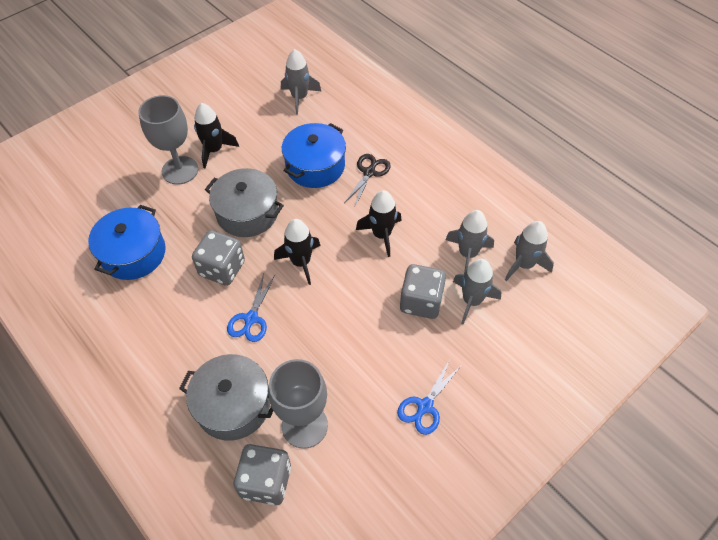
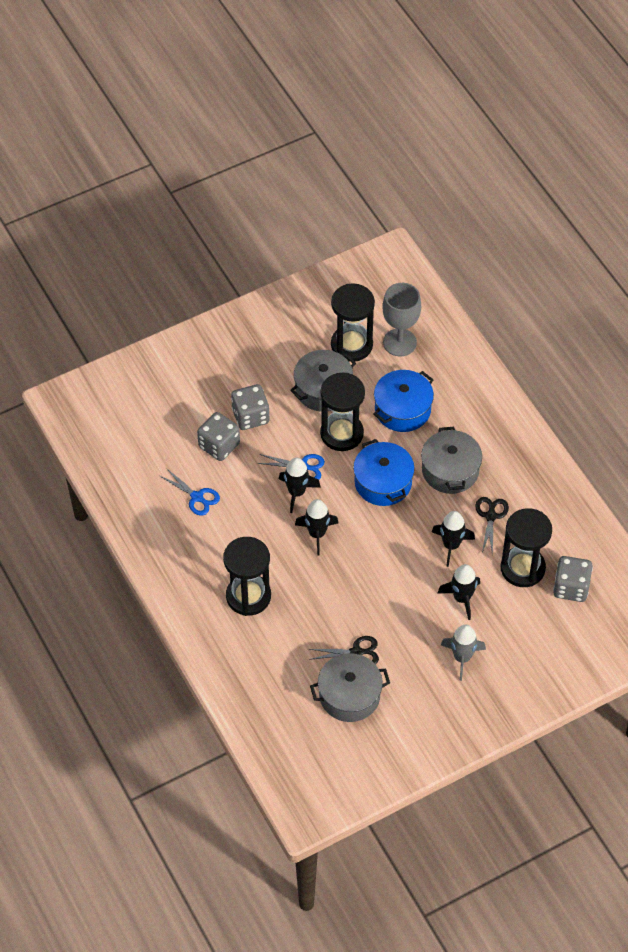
black hourglass: 0 -> 4
black rocket: 3 -> 4
black scissors: 1 -> 2
grey goblet: 2 -> 1
grey pot: 2 -> 3
grey rocket: 4 -> 1

